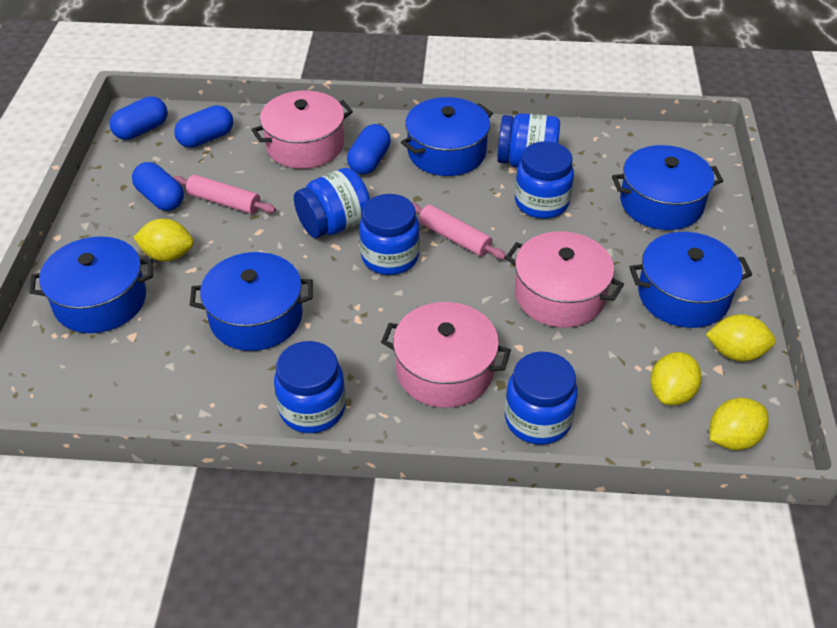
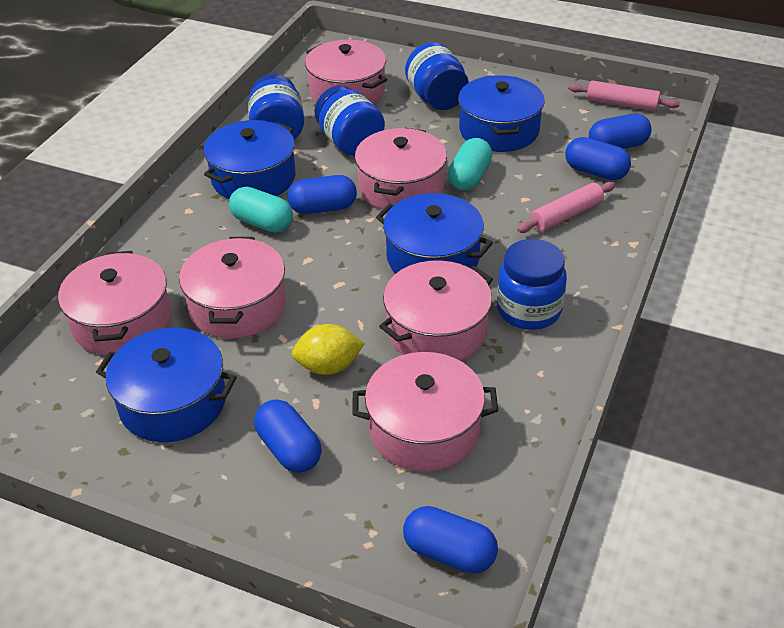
blue capsule: 4 -> 5
blue jar: 6 -> 4
blue pot: 5 -> 4
pink pot: 3 -> 6
turquoise capsule: 0 -> 2
yellow lemon: 4 -> 1

